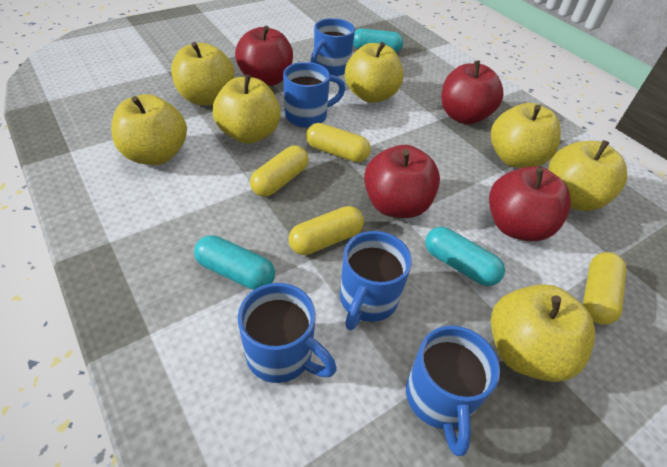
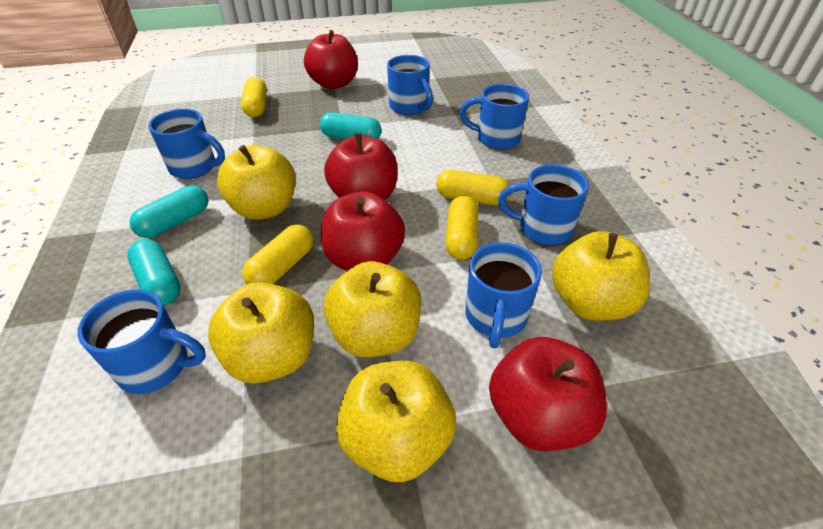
blue mug: 5 -> 6
yellow apple: 7 -> 5

